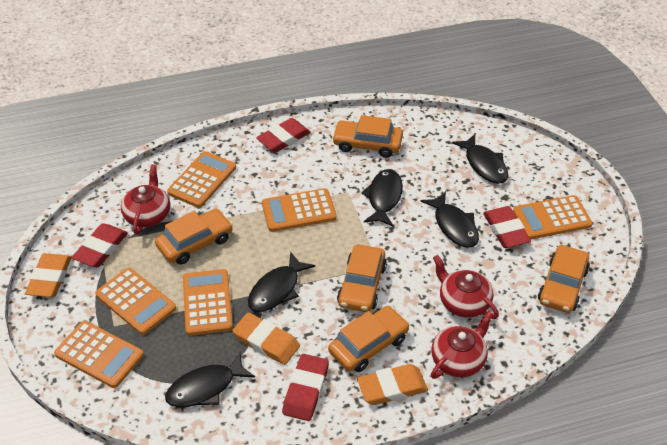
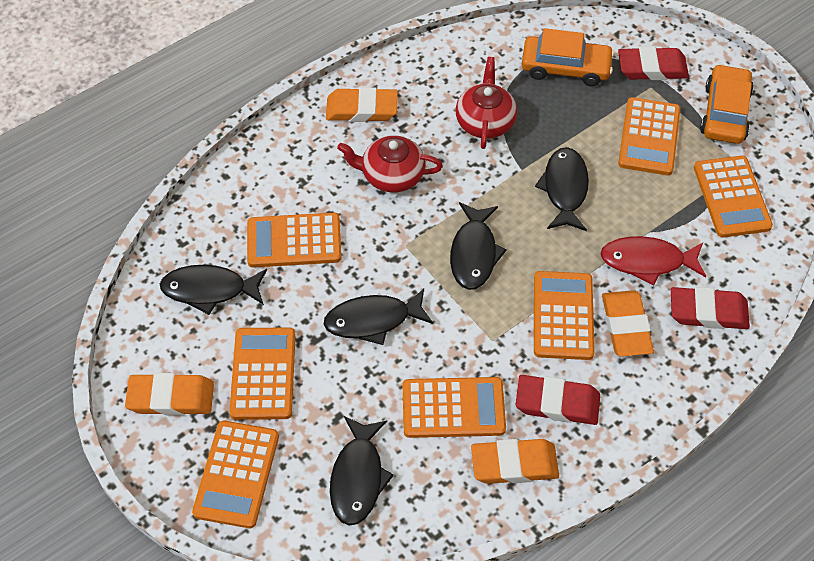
orange calculator: 6 -> 7
orange car: 5 -> 2
orange eraser: 3 -> 4
red eraser: 4 -> 3
red fish: 0 -> 1
red teapot: 3 -> 2

